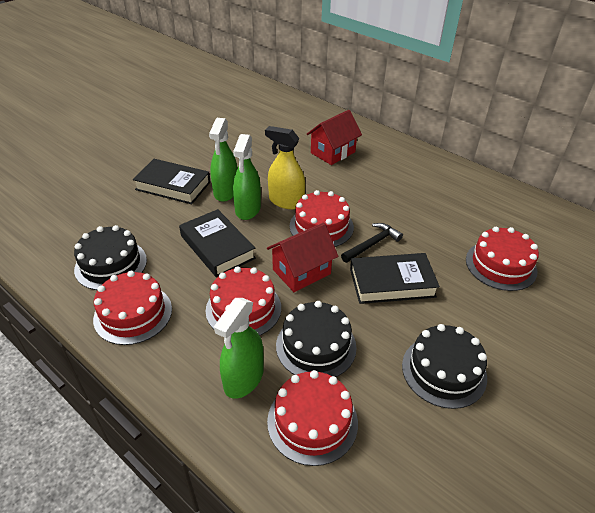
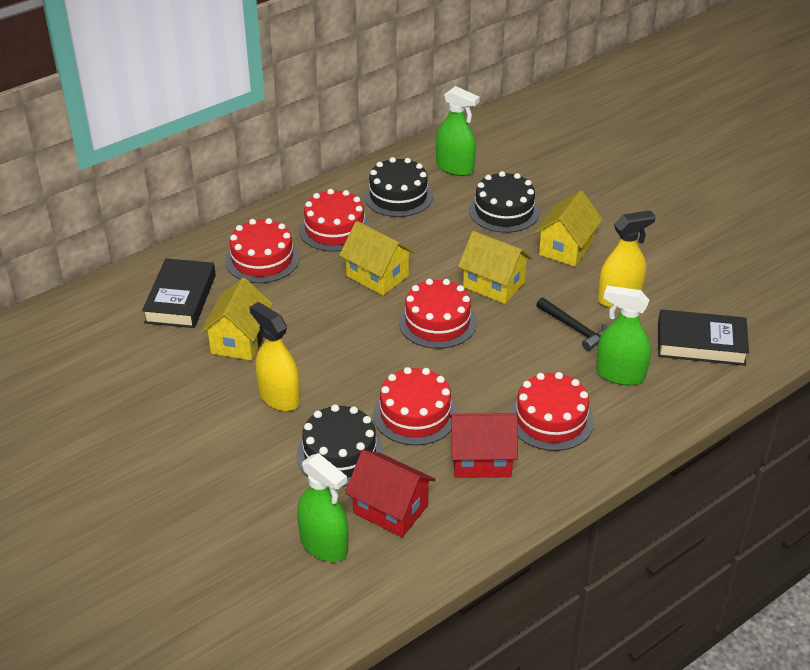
black book: 3 -> 2
yellow house: 0 -> 4
yellow spray bottle: 1 -> 2

